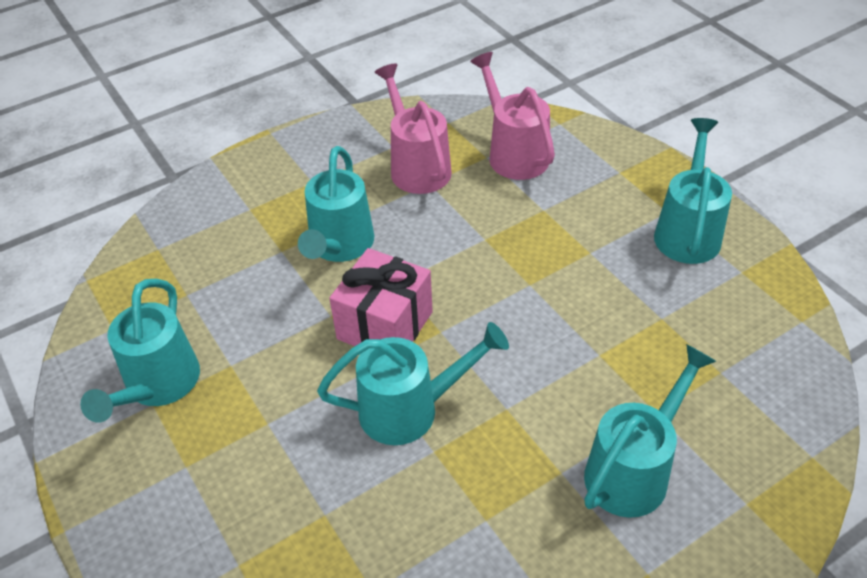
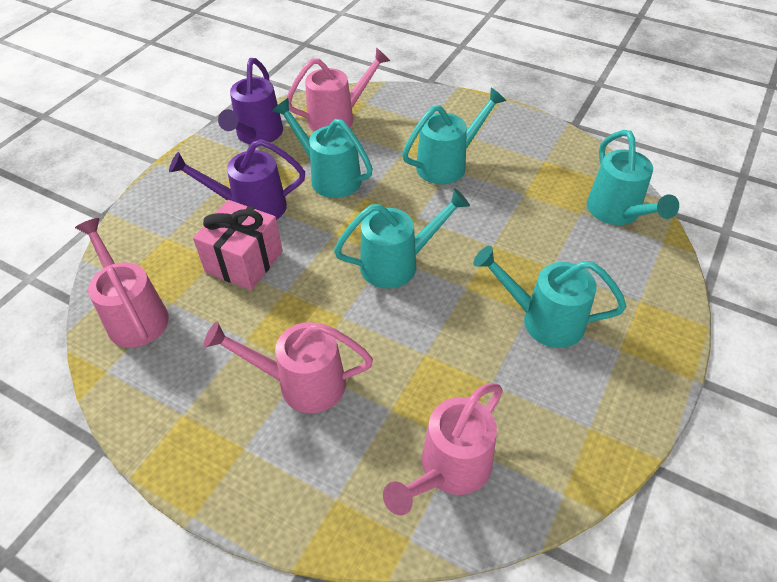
pink watering can: 2 -> 4
purple watering can: 0 -> 2

